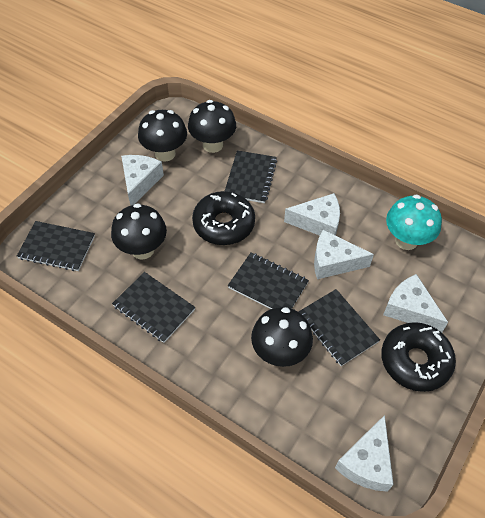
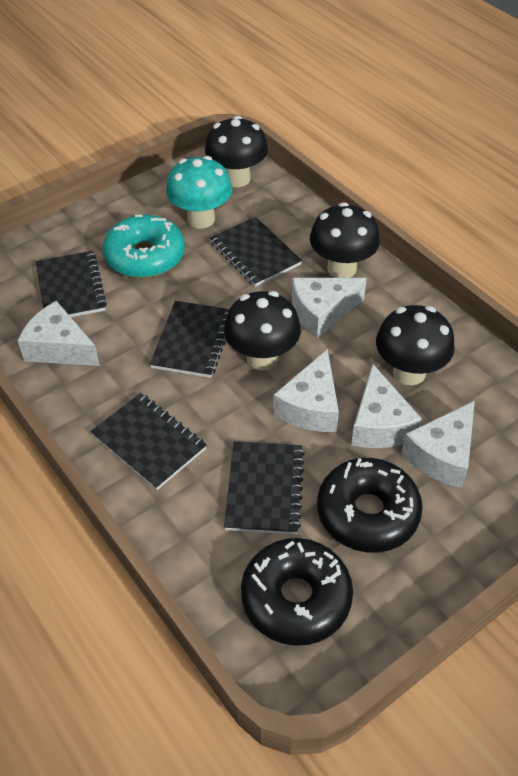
turquoise donut: 0 -> 1

